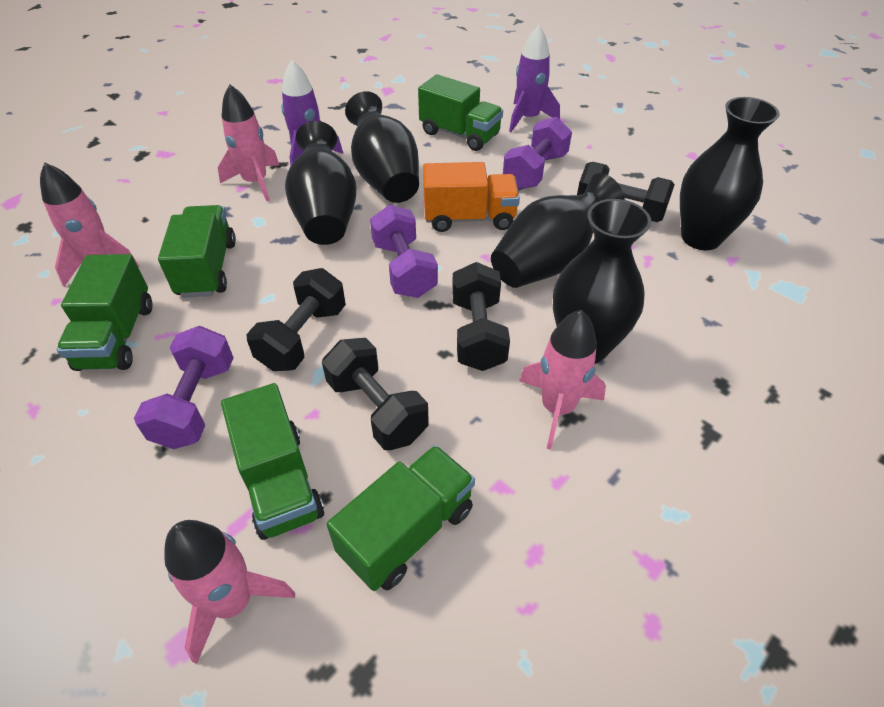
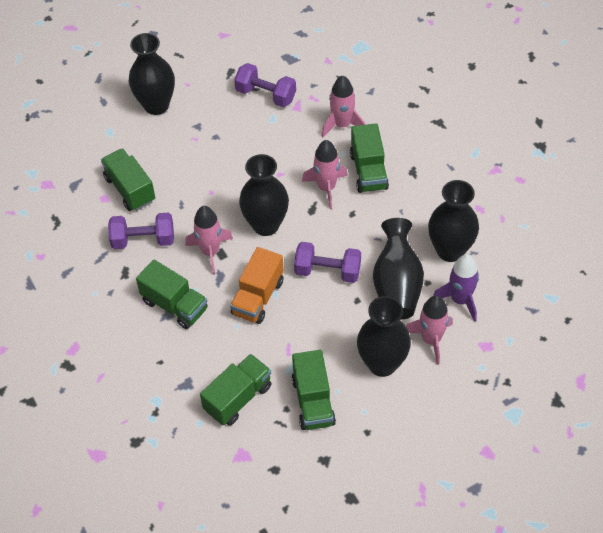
black dumbbell: 4 -> 0
purple rocket: 2 -> 1

